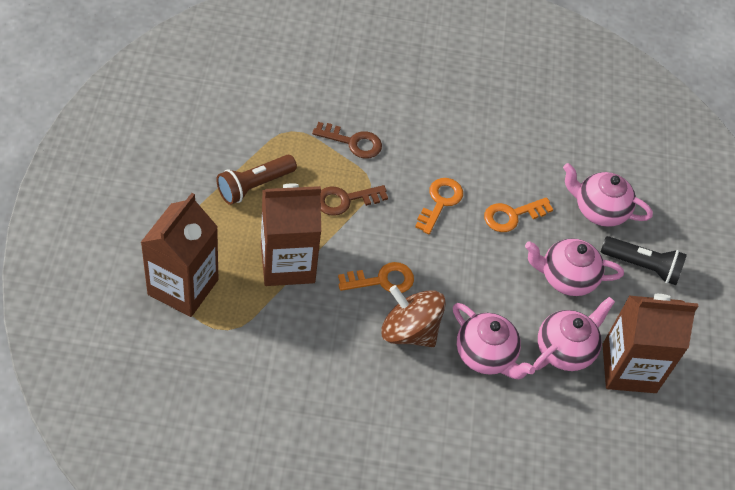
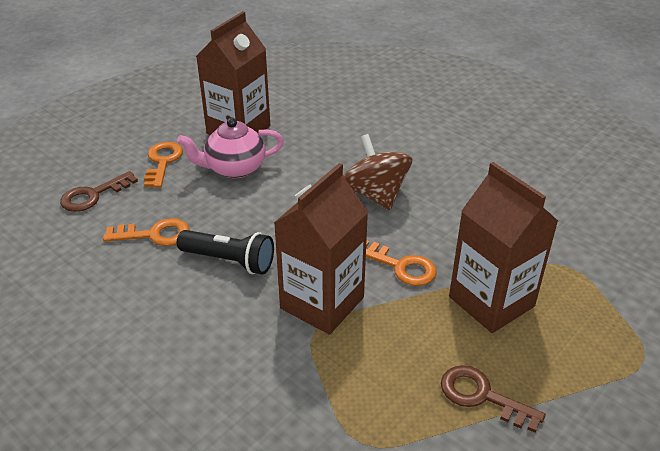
brown flashlight: 1 -> 0
pink teapot: 4 -> 1

